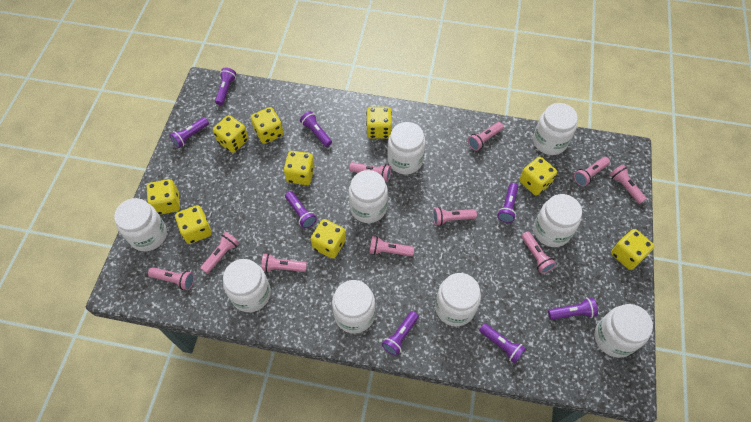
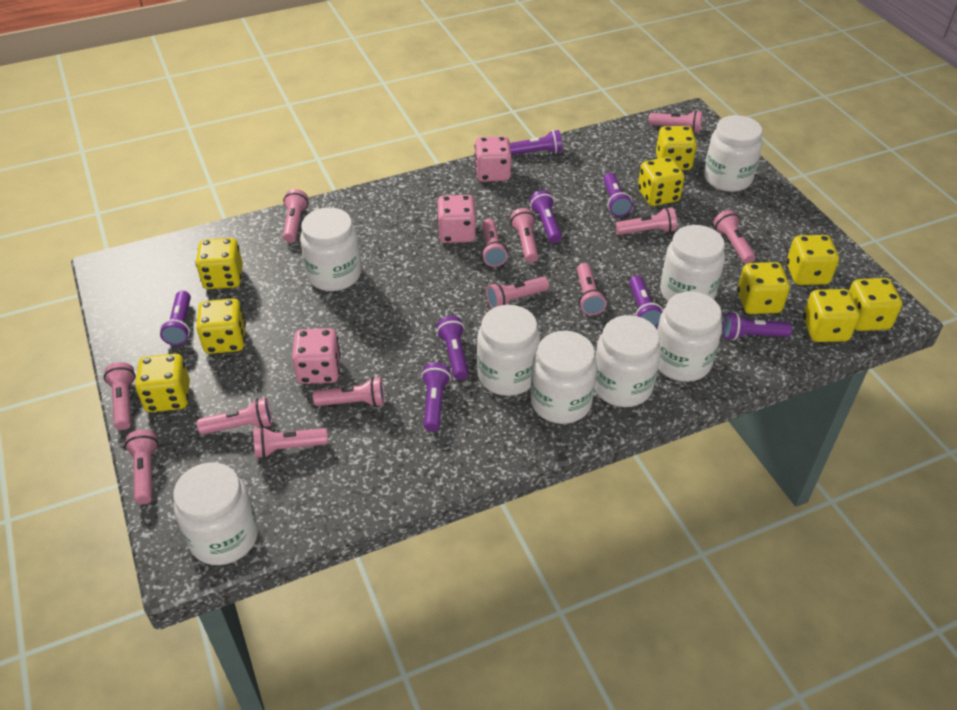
pink dice: 0 -> 3
pink flashlight: 10 -> 13
white jar: 9 -> 8

